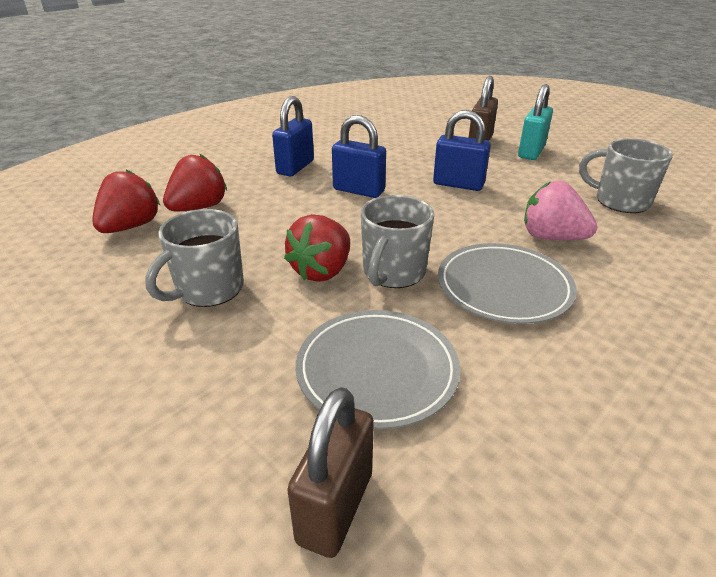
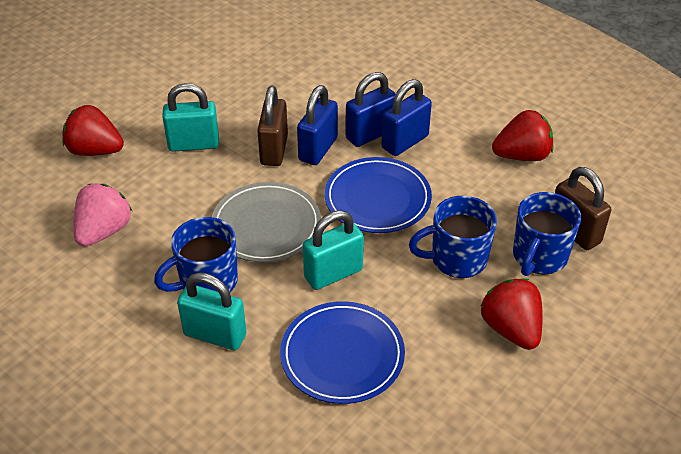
blue mug: 0 -> 3
blue plate: 0 -> 2
grey mug: 3 -> 0
grey plate: 2 -> 1
turquoise padlock: 1 -> 3

